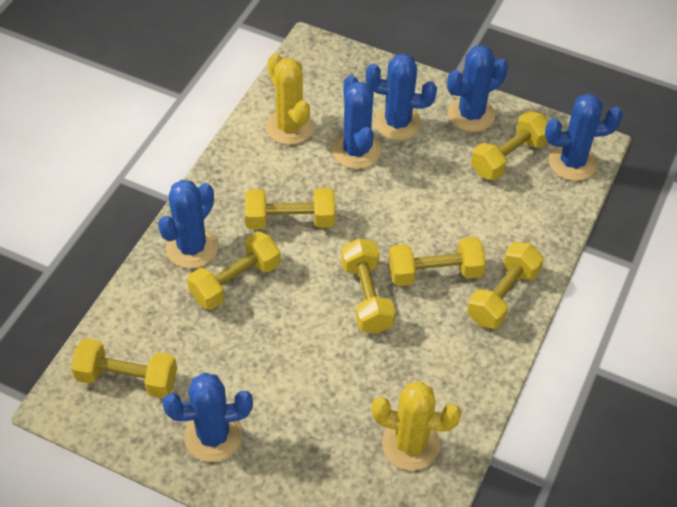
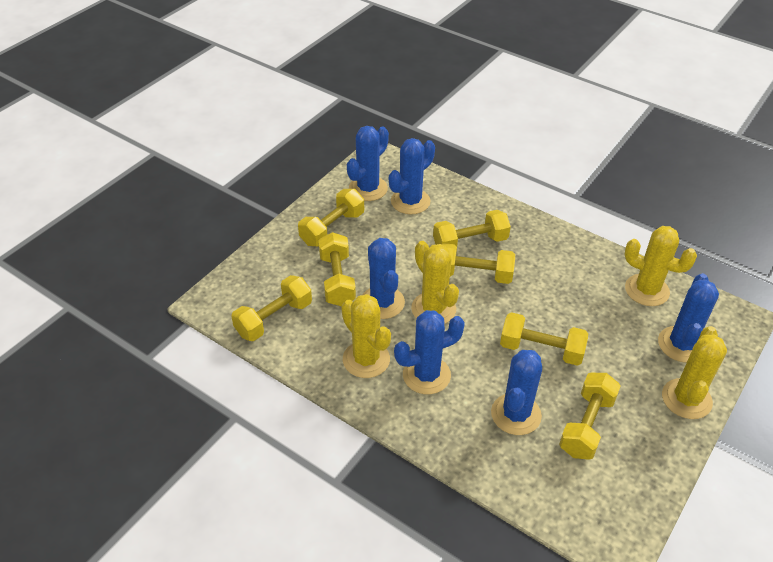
yellow cactus: 2 -> 4

